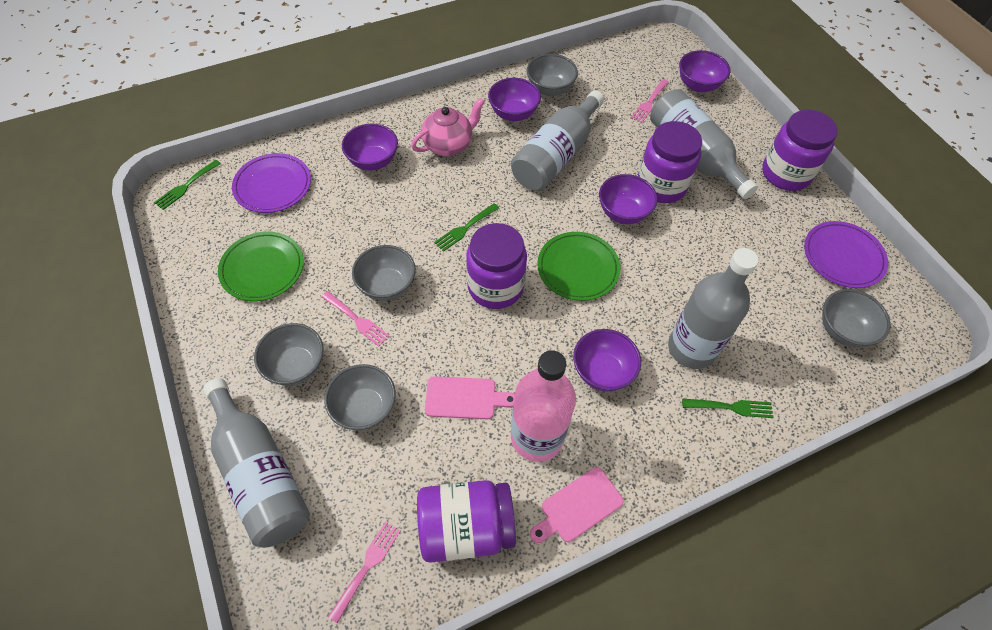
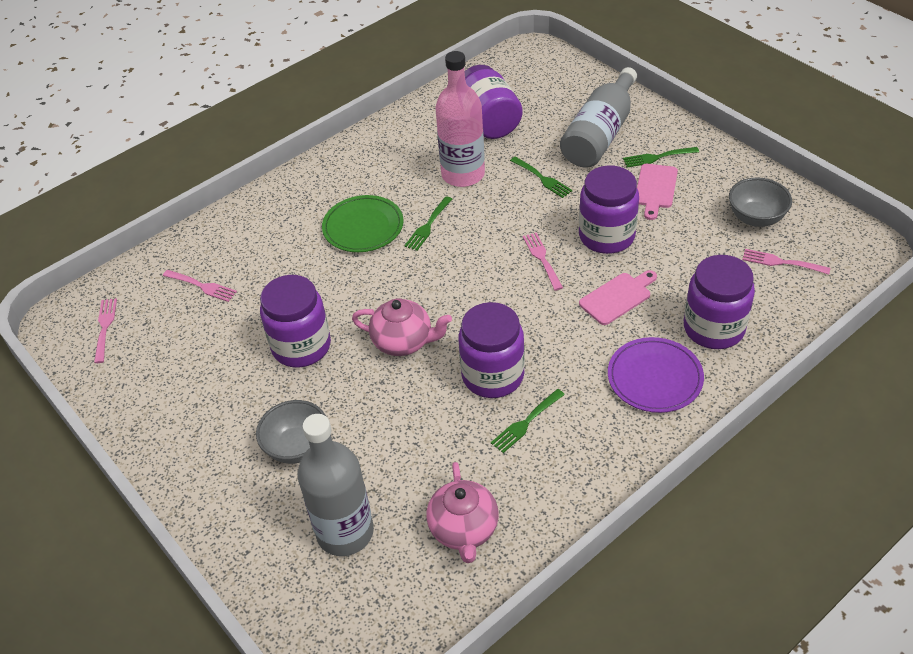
green fork: 3 -> 4
green plate: 2 -> 1
grey bottle: 4 -> 2
grey bowl: 5 -> 2
pink fork: 3 -> 4
pink teapot: 1 -> 2
purple bowl: 5 -> 0
purple jar: 4 -> 5
purple plate: 2 -> 1

